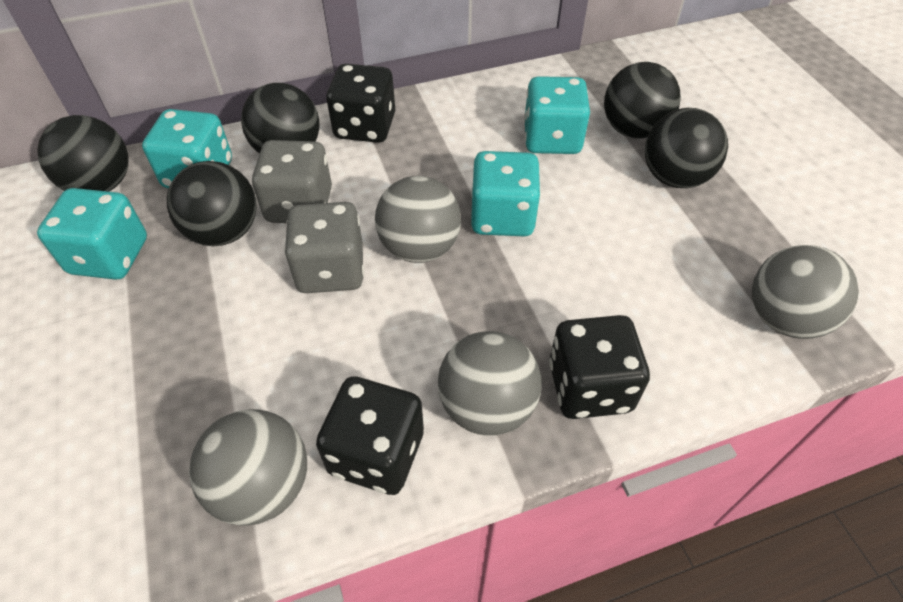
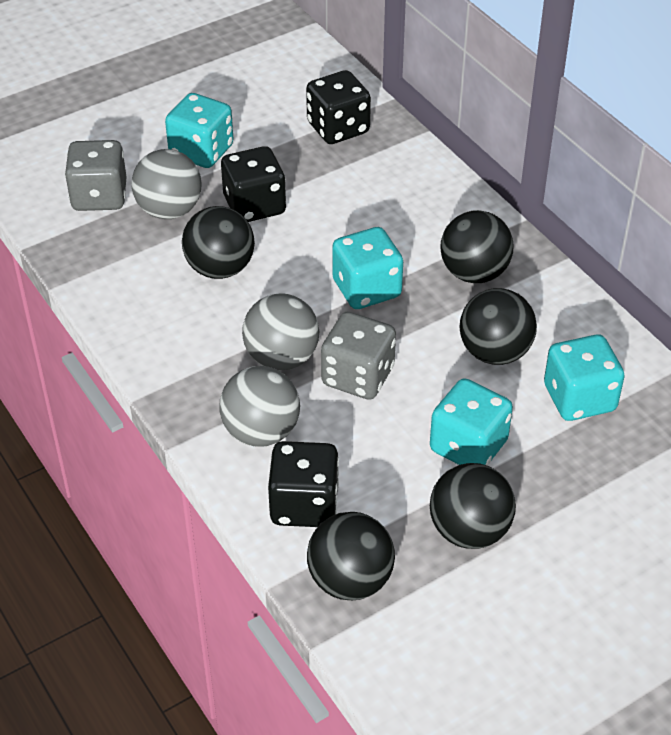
grey ball: 4 -> 3

